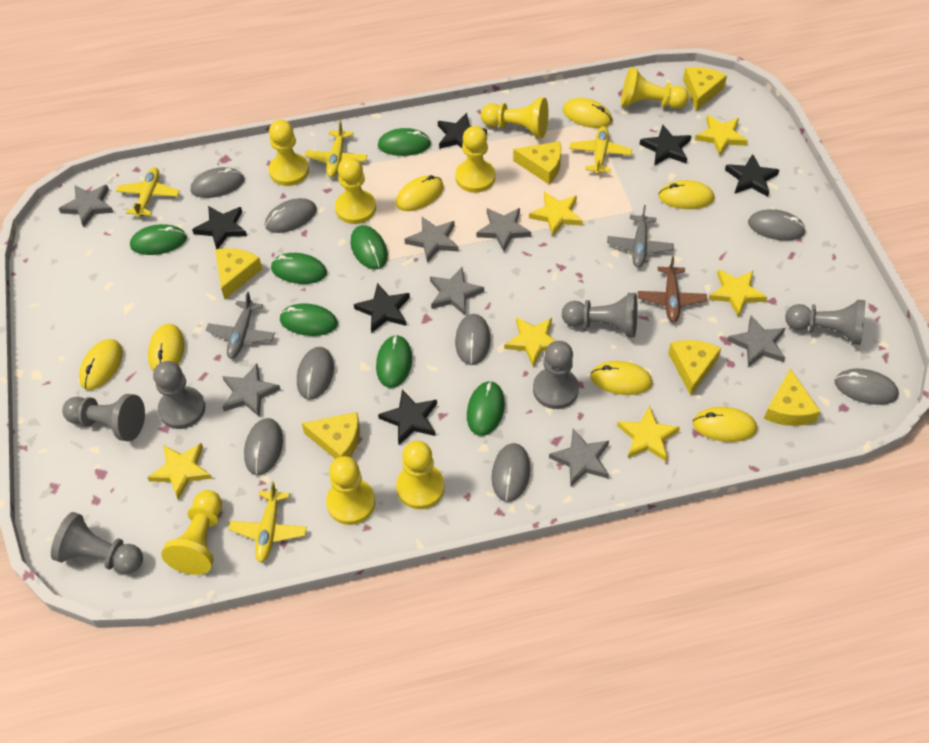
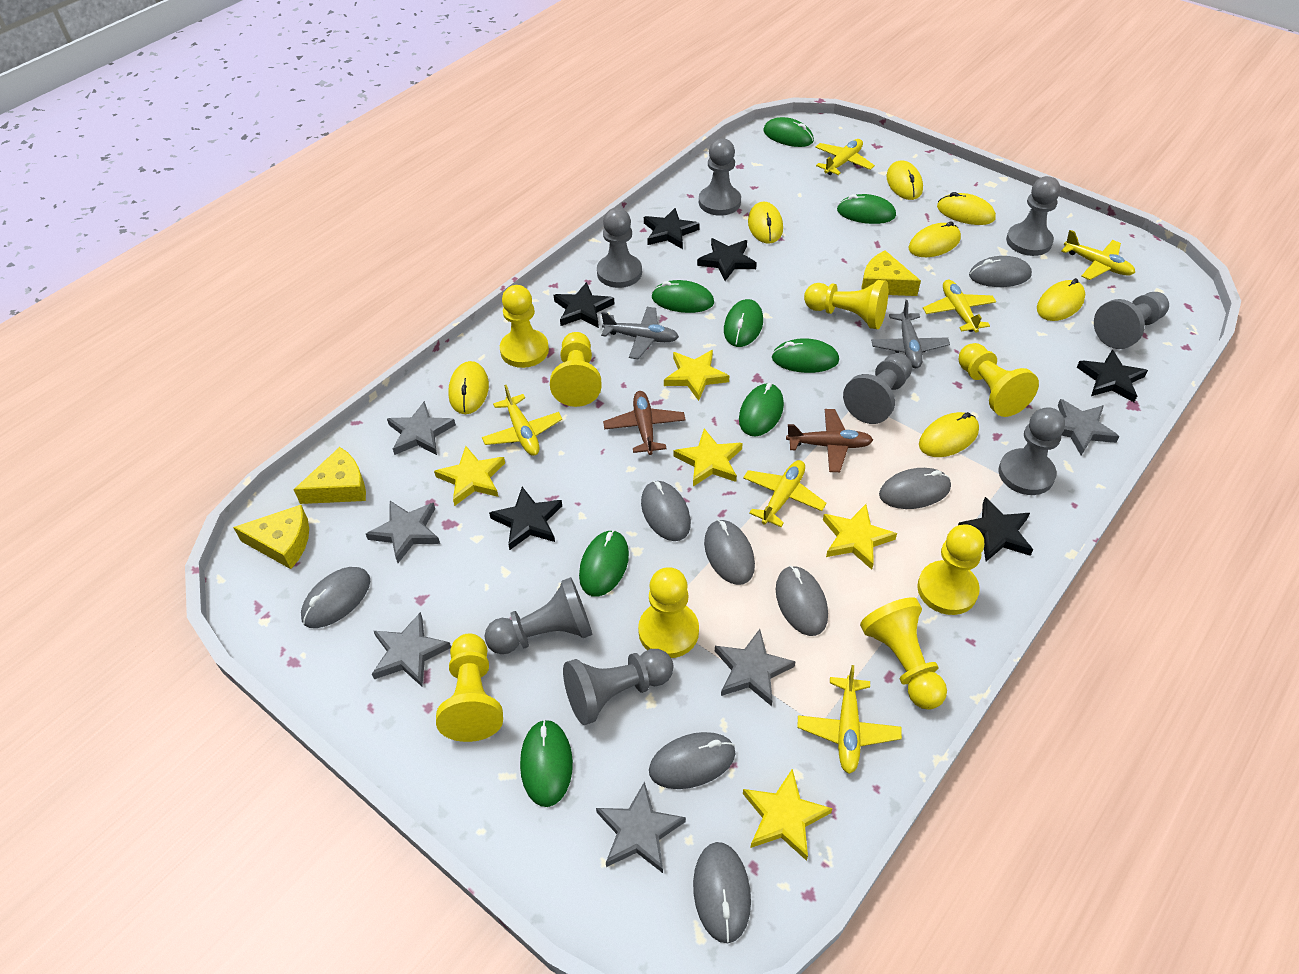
brown plane: 1 -> 2
green mouse: 7 -> 8
grey pawn: 6 -> 8
grey star: 7 -> 6
yellow cheese: 6 -> 3
yellow plane: 4 -> 6
yellow star: 6 -> 5

